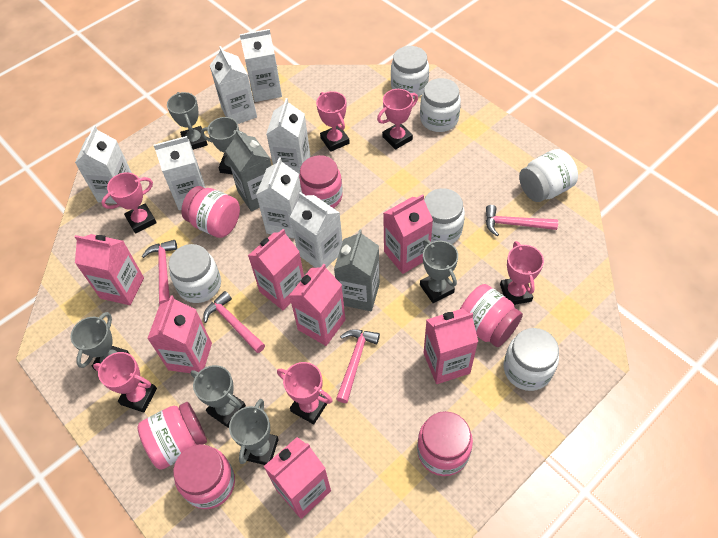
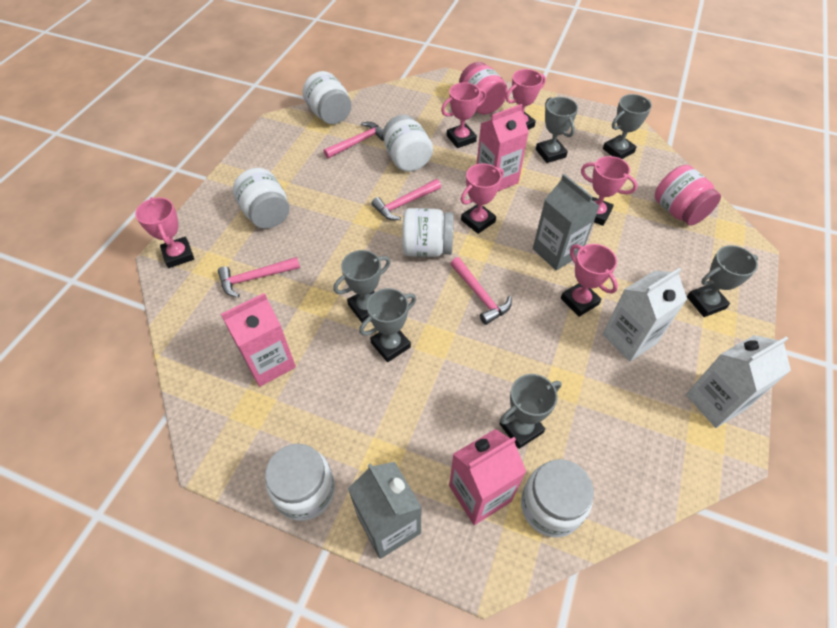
pink carton: 7 -> 3
pink jar: 6 -> 2
white carton: 7 -> 2

